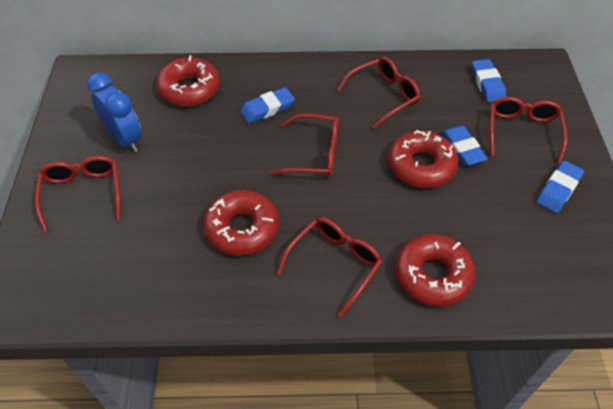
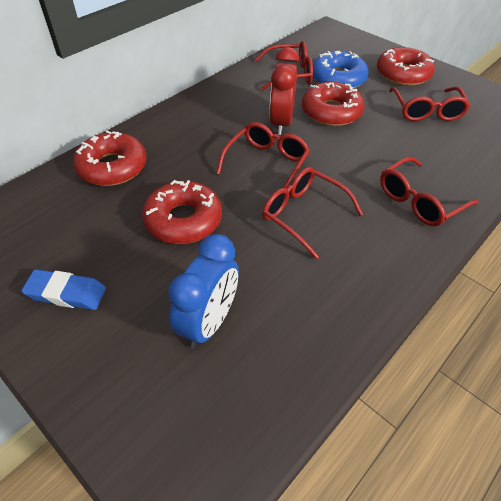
blue donut: 0 -> 1
blue eraser: 4 -> 1
red clock: 0 -> 1

